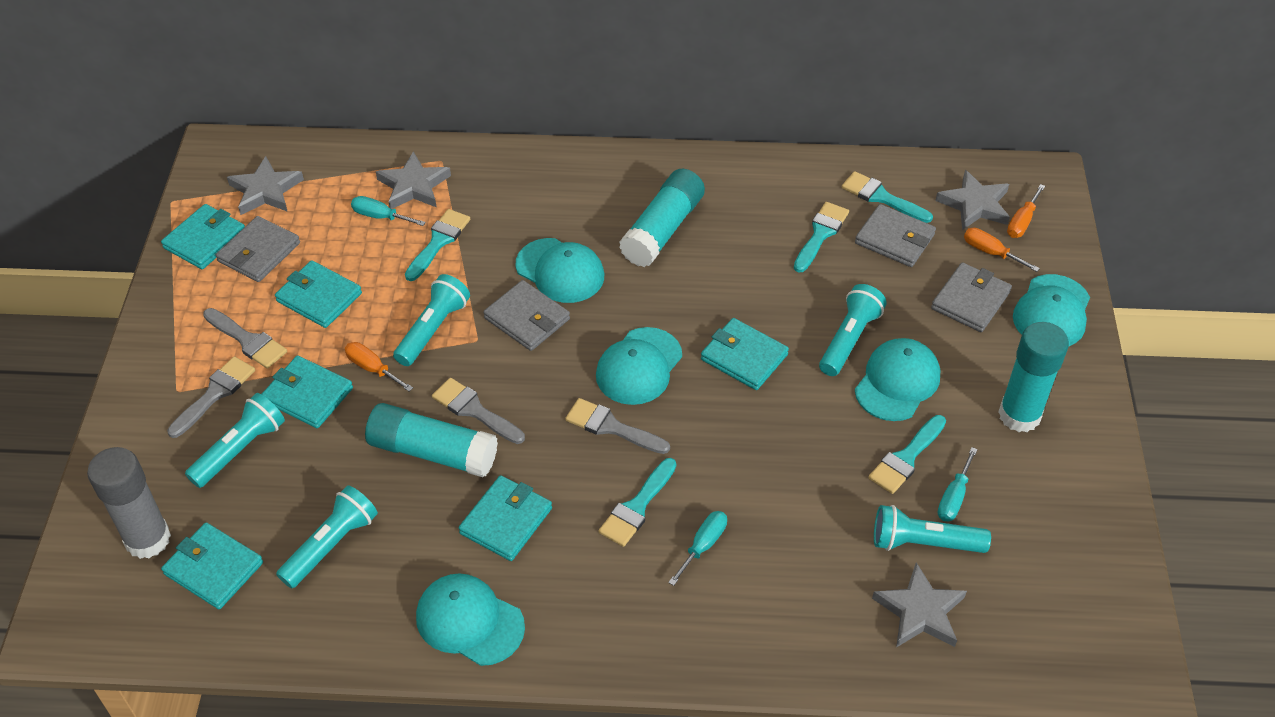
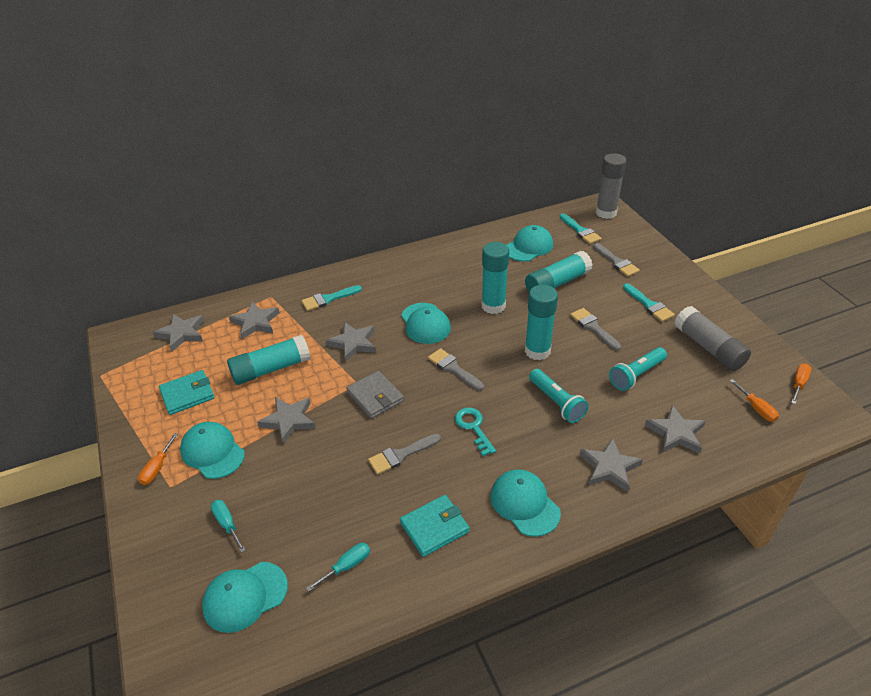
grey glue stick: 1 -> 2
grey star: 4 -> 6
grey wallet: 4 -> 1
turquoise brush: 5 -> 3
turquoise flashlight: 5 -> 2
turquoise glue stick: 3 -> 4
turquoise key: 0 -> 1
turquoise screwdriver: 3 -> 2
turquoise wallet: 6 -> 2

